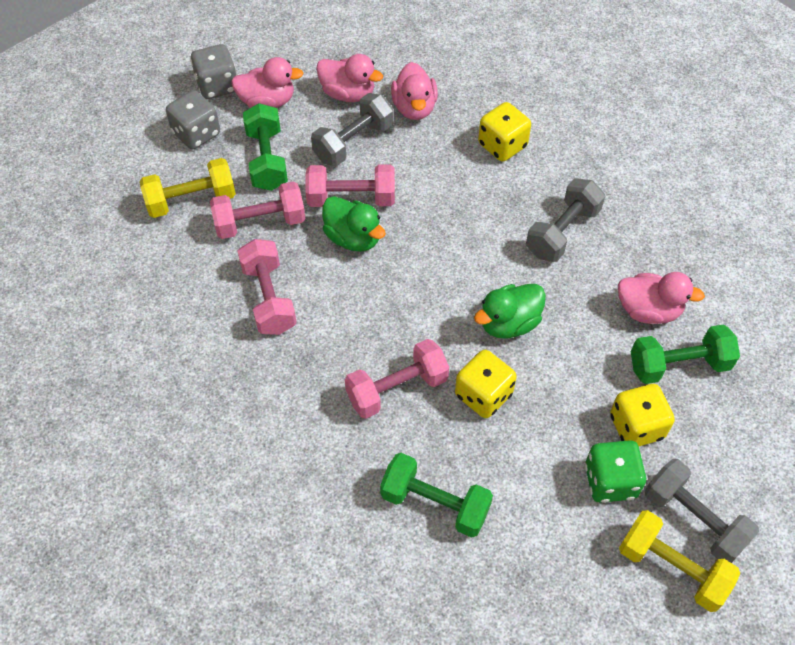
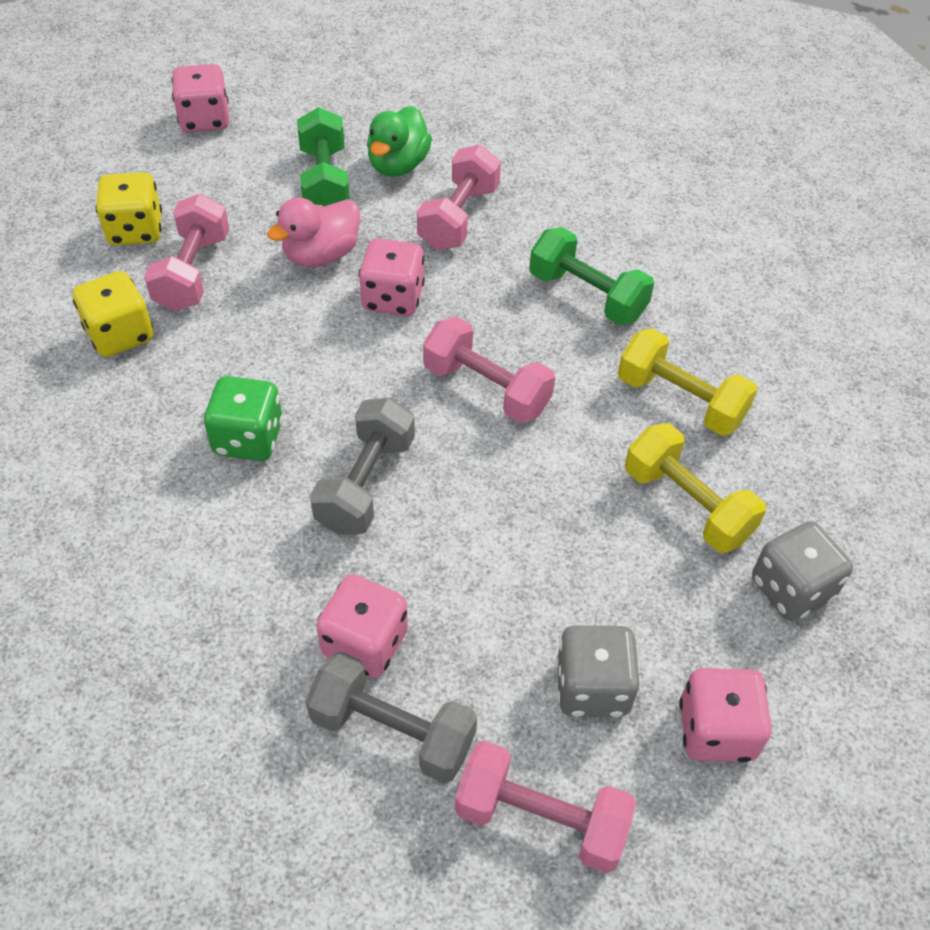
green duck: 2 -> 1
green dumbbell: 3 -> 2
grey dumbbell: 3 -> 2
pink dice: 0 -> 4
pink duck: 4 -> 1
yellow dice: 3 -> 2

